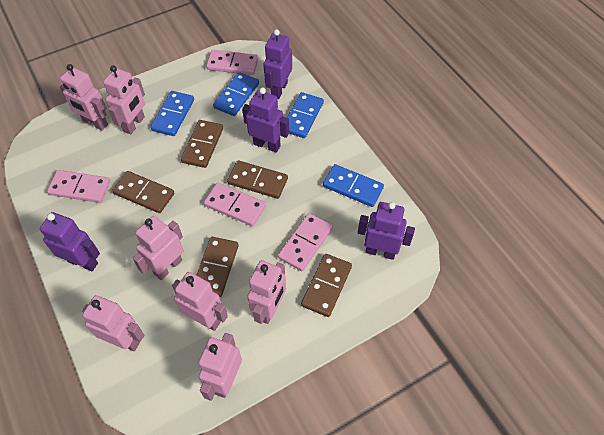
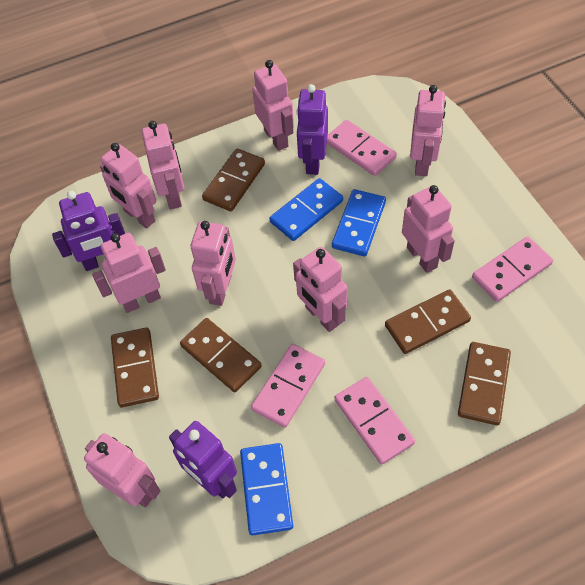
blue domino: 4 -> 3
pink robot: 7 -> 9
purple robot: 4 -> 3

